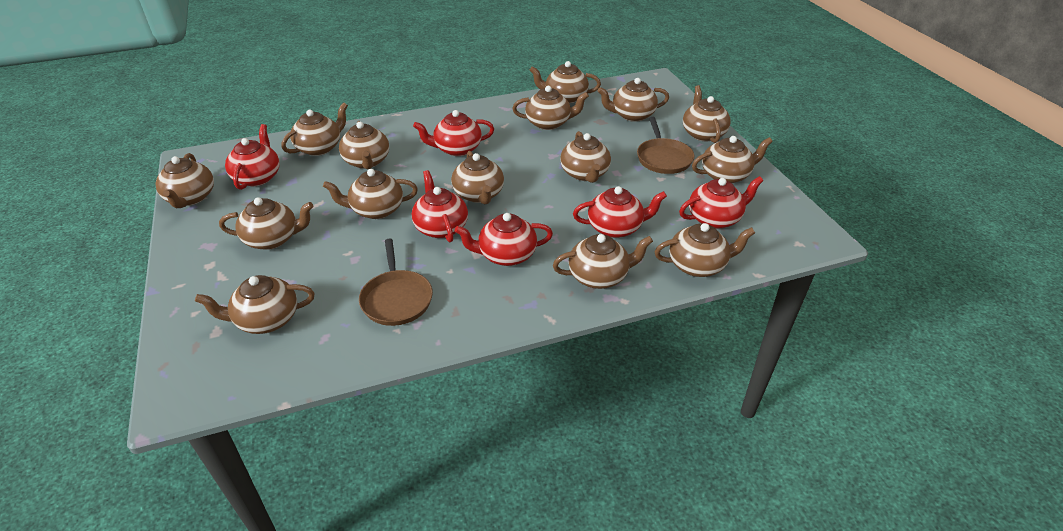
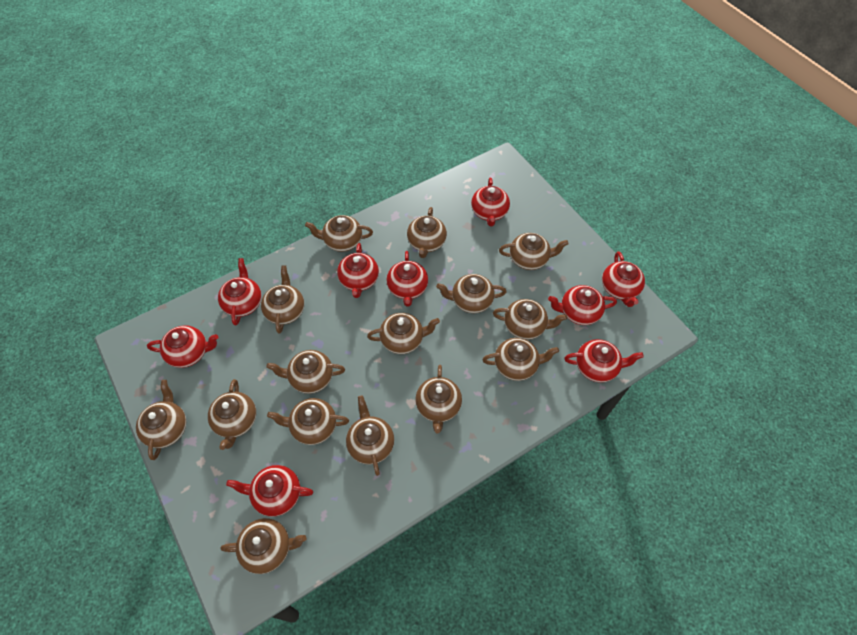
brown pan: 2 -> 0
red teapot: 6 -> 9

